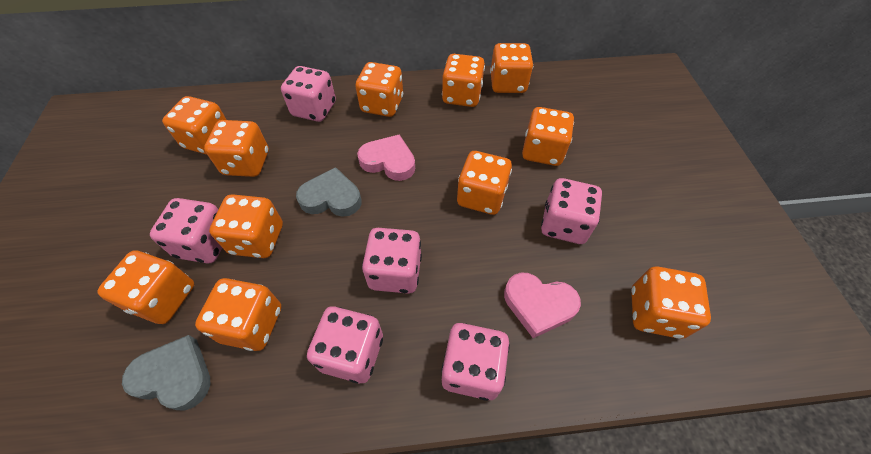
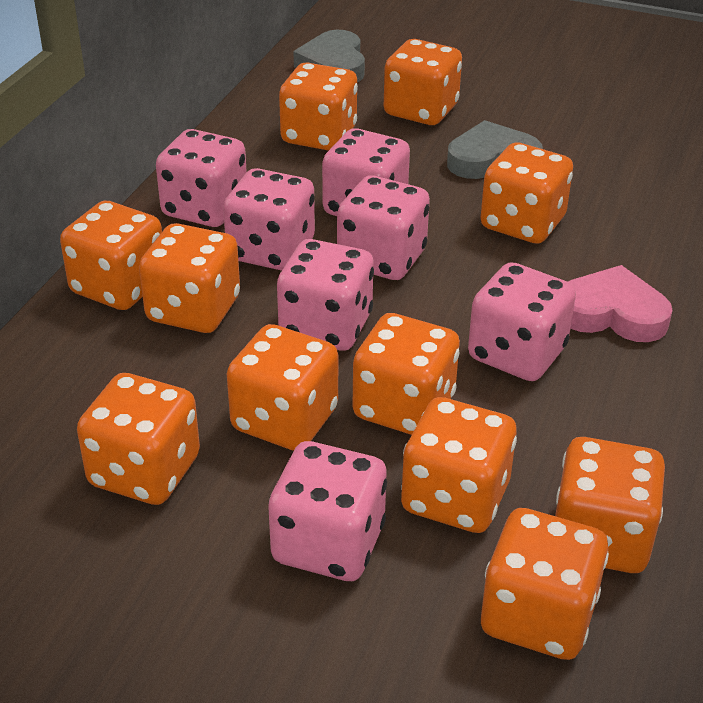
pink dice: 6 -> 7
pink heart: 2 -> 1

